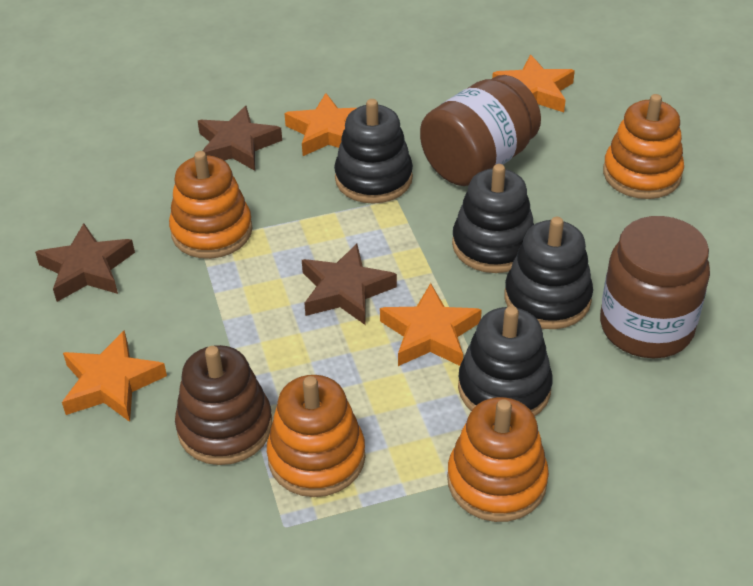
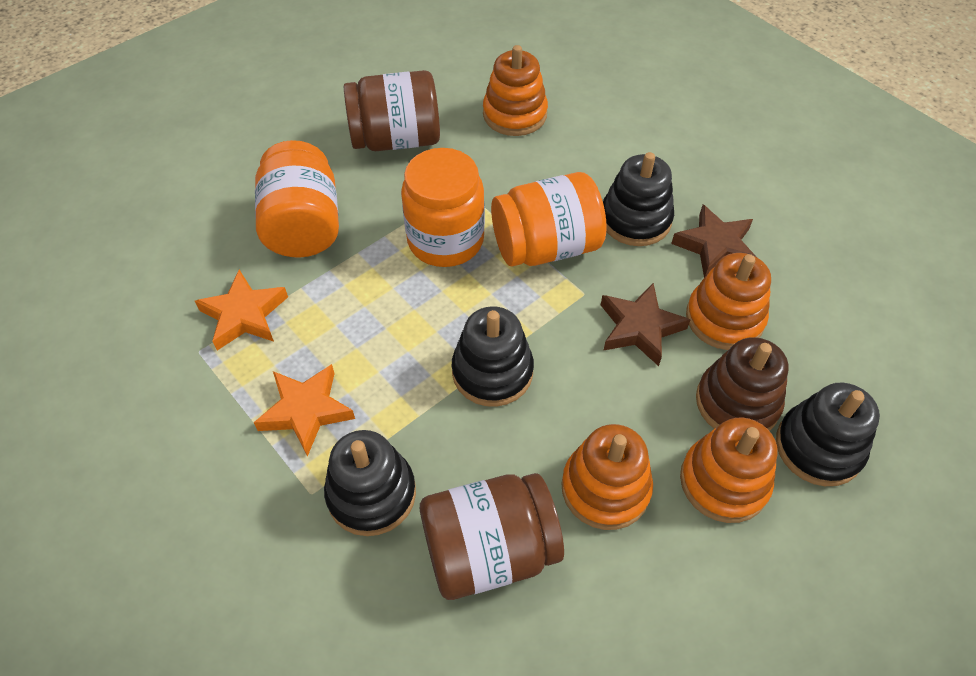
brown star: 3 -> 2
orange jar: 0 -> 3
orange star: 4 -> 2

